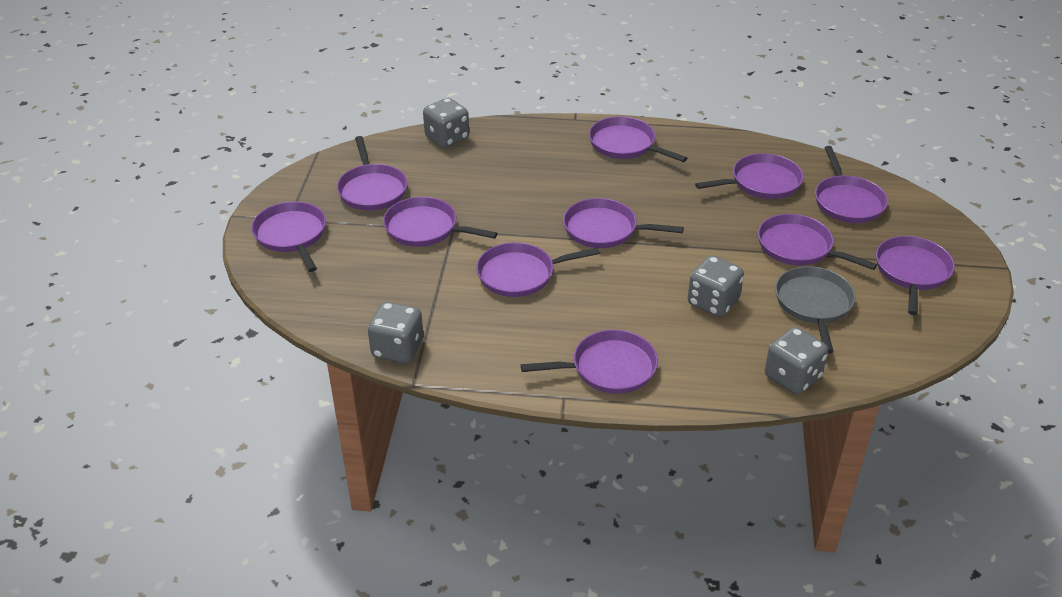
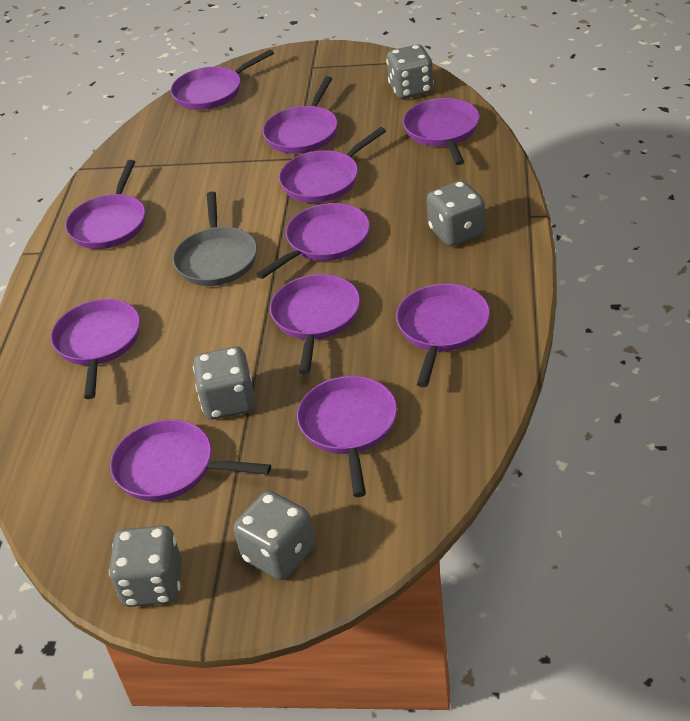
grey dice: 4 -> 5

